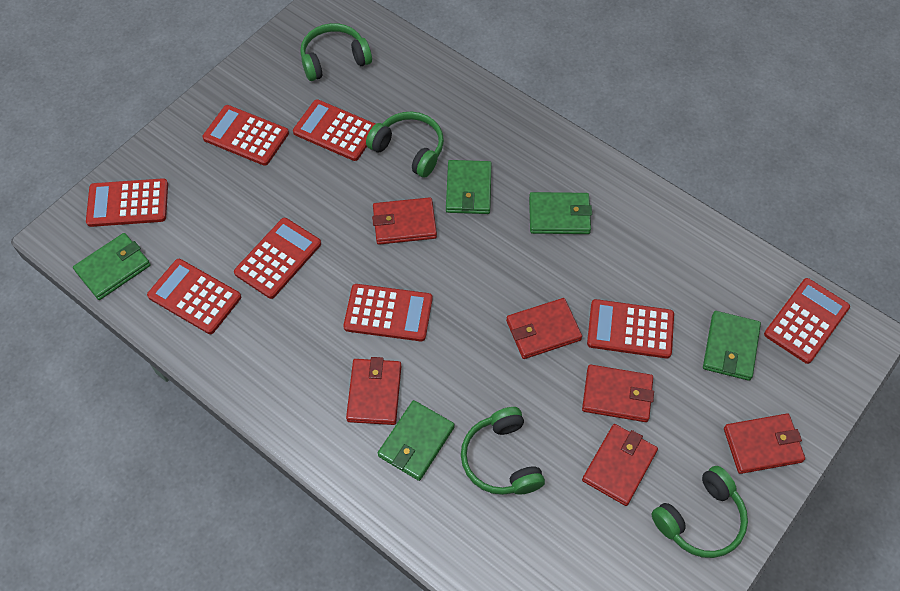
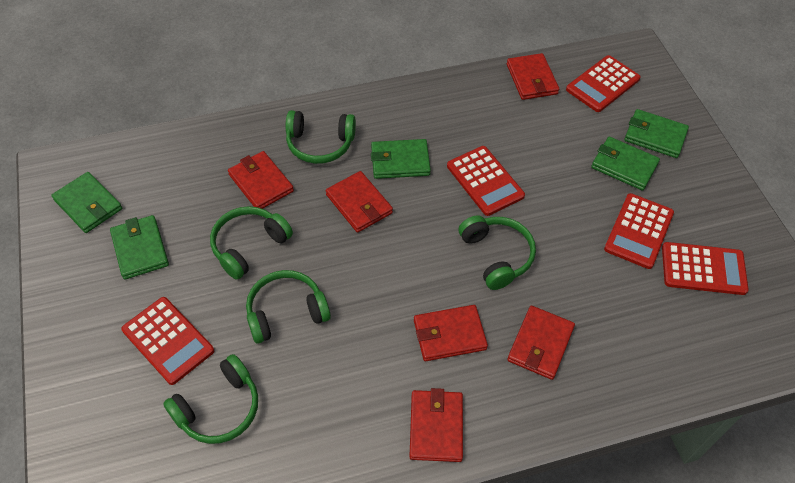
green headphones: 4 -> 5
red calculator: 8 -> 5

